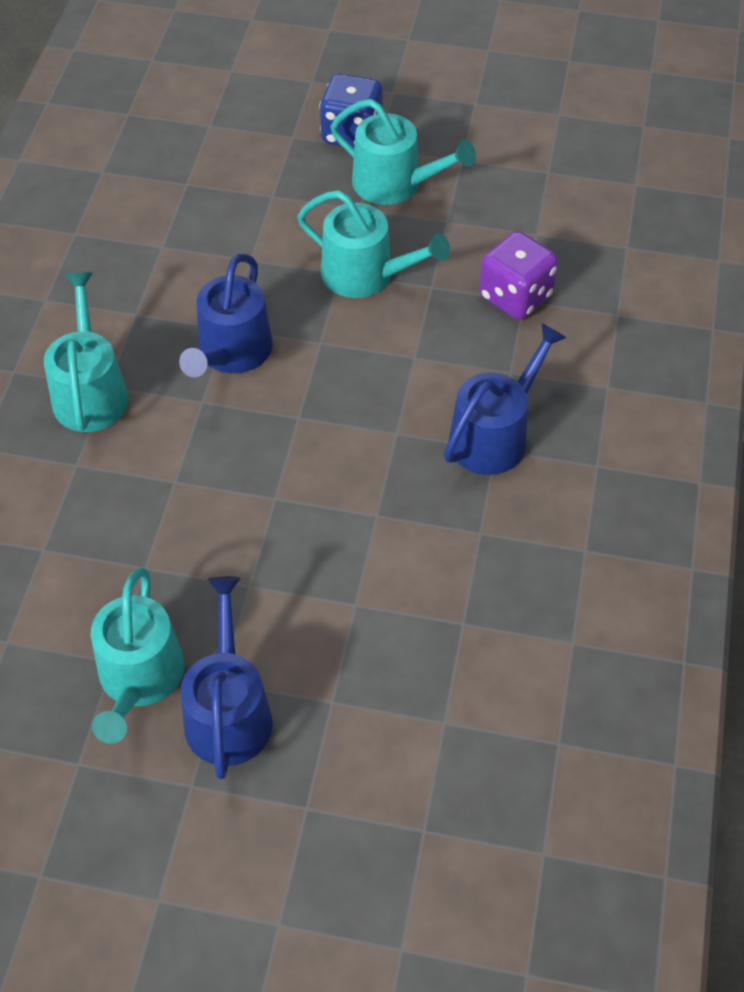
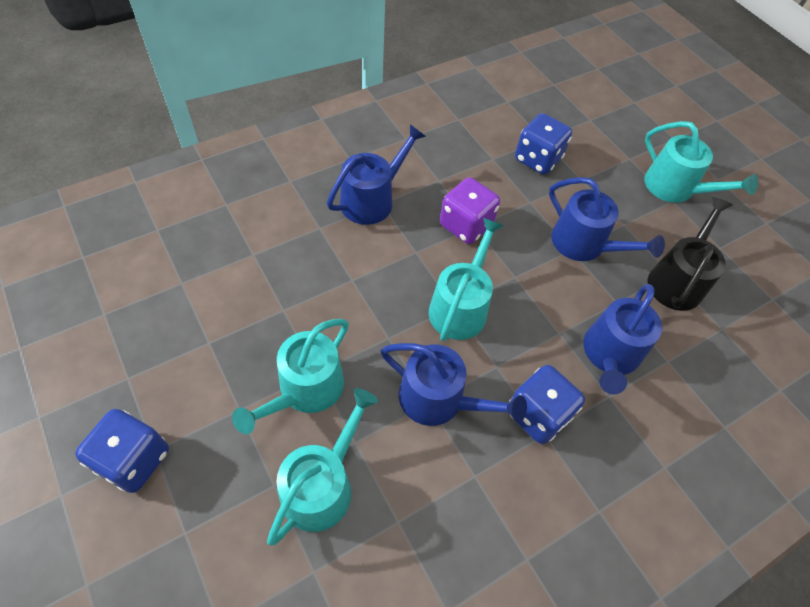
black watering can: 0 -> 1
blue dice: 1 -> 3
blue watering can: 3 -> 4

